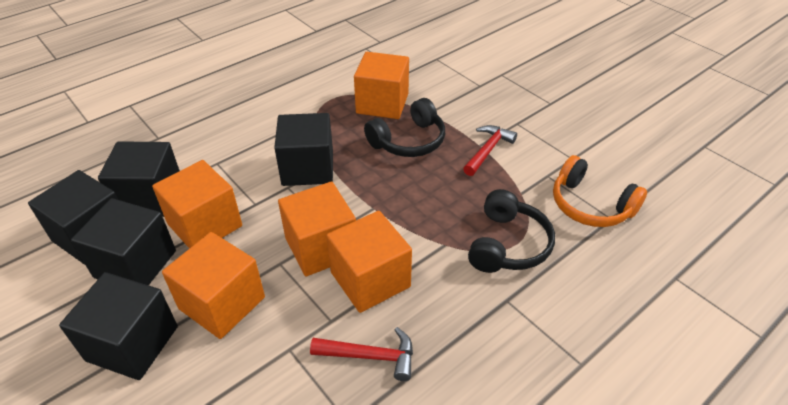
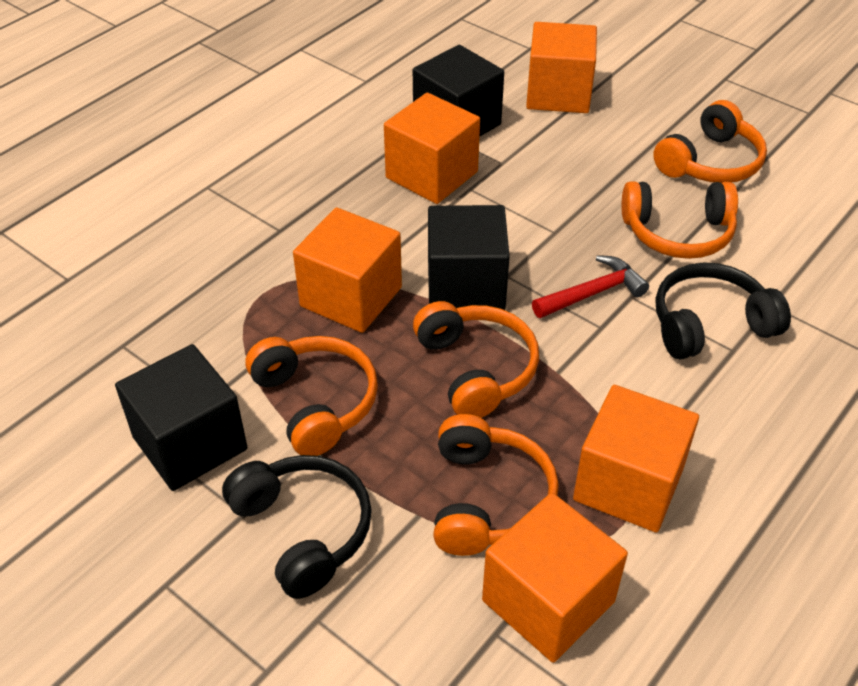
black cube: 5 -> 3
orange headphones: 1 -> 5
red hammer: 2 -> 1

